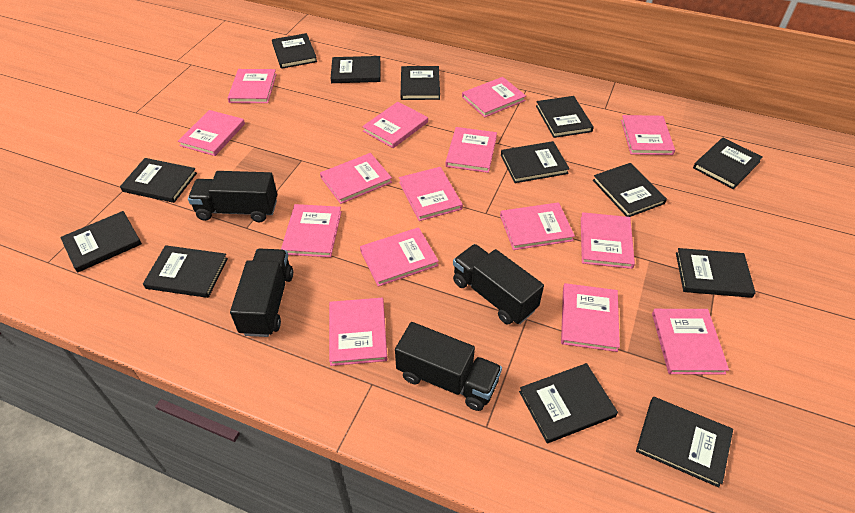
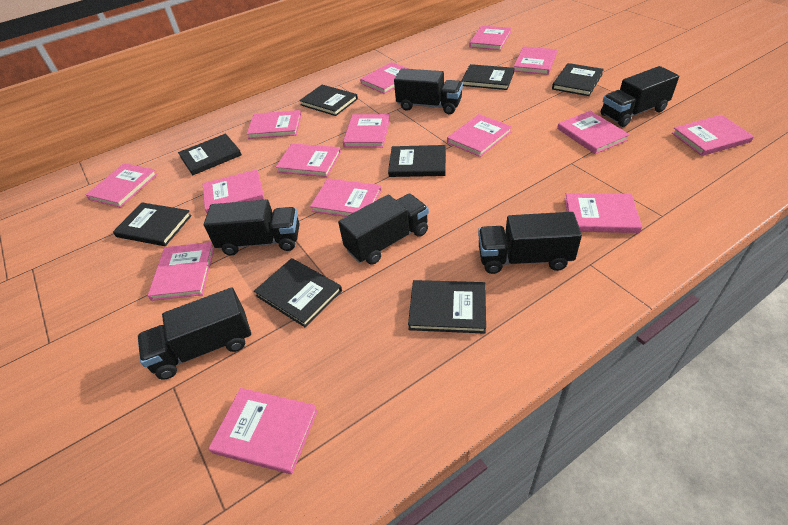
black book: 13 -> 8
black truck: 4 -> 6

